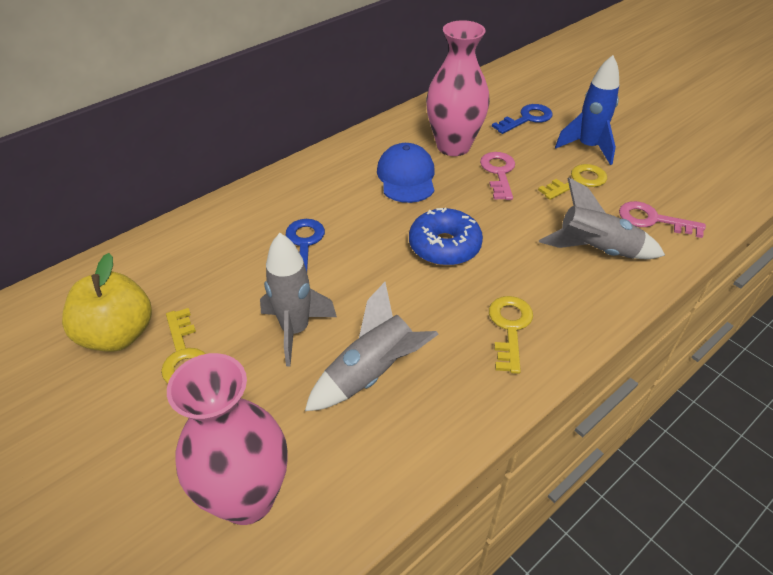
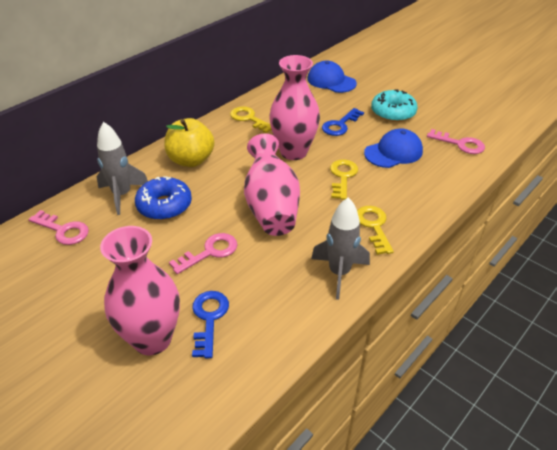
blue cap: 1 -> 2
blue rocket: 1 -> 0
grey rocket: 3 -> 2
pink key: 2 -> 3
pink vase: 2 -> 3
turquoise donut: 0 -> 1

